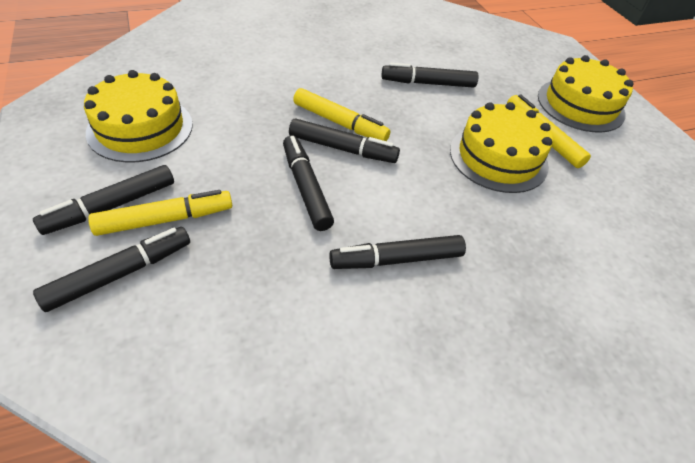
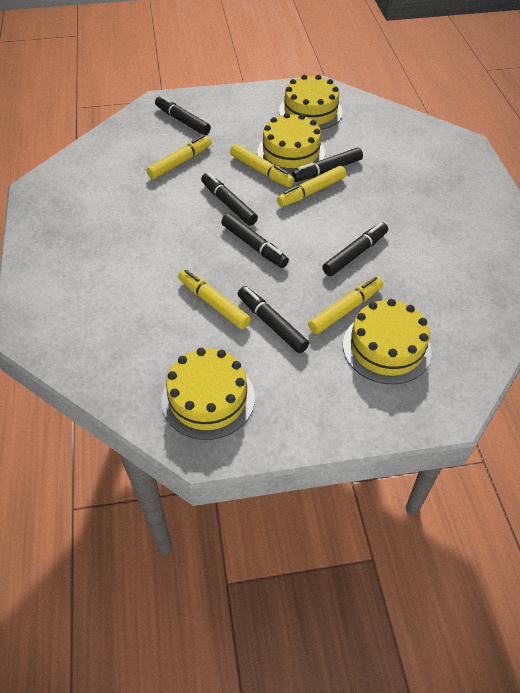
yellow cake: 3 -> 4
yellow marker: 3 -> 5

